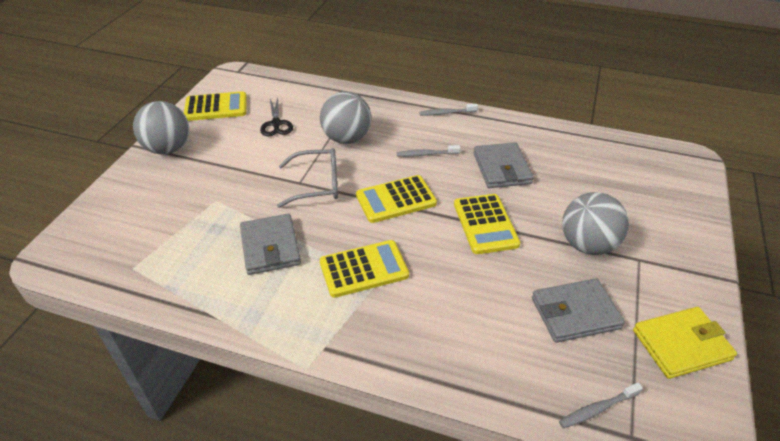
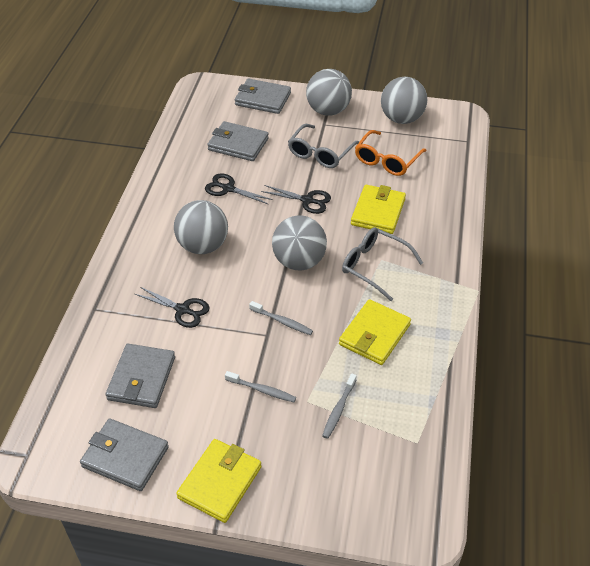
black scissors: 1 -> 3
grey ball: 3 -> 4
grey glasses: 1 -> 2
grey wallet: 3 -> 4
orange glasses: 0 -> 1
yellow calculator: 4 -> 0
yellow wallet: 1 -> 3

